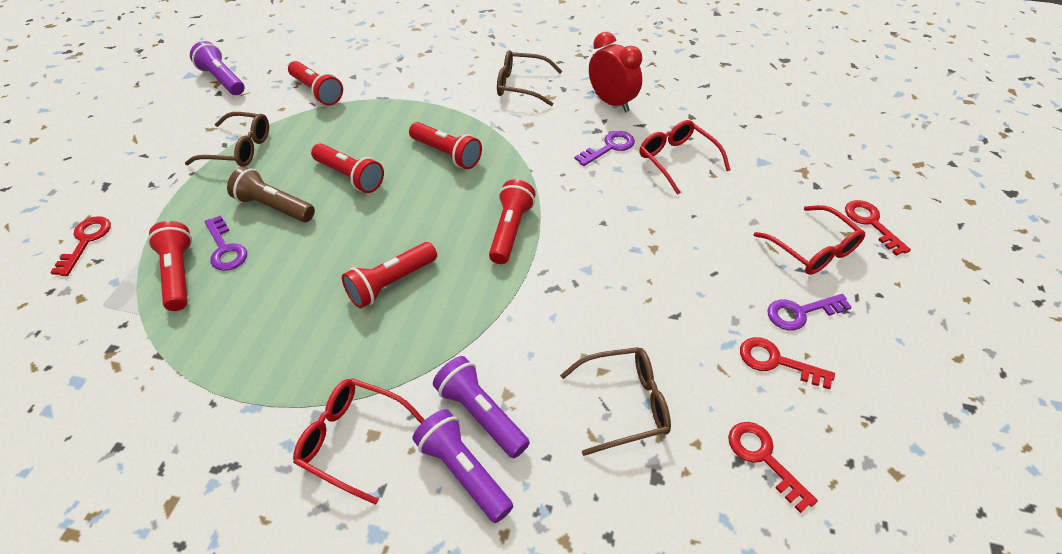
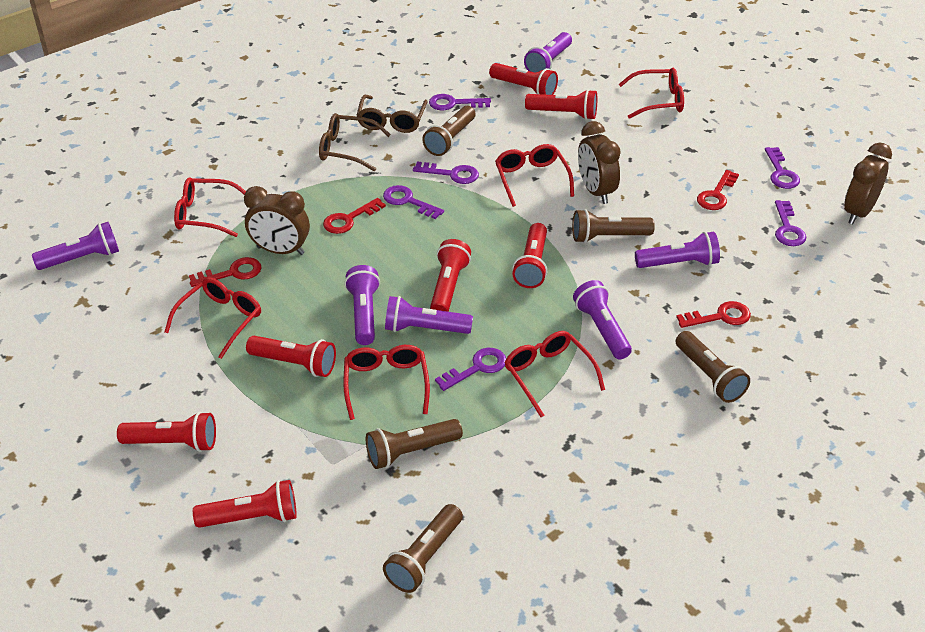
brown clock: 0 -> 3
brown flashlight: 1 -> 5
brown glasses: 3 -> 2
purple flashlight: 3 -> 6
purple key: 3 -> 6
red clock: 1 -> 0
red flashlight: 6 -> 7
red glasses: 3 -> 6

